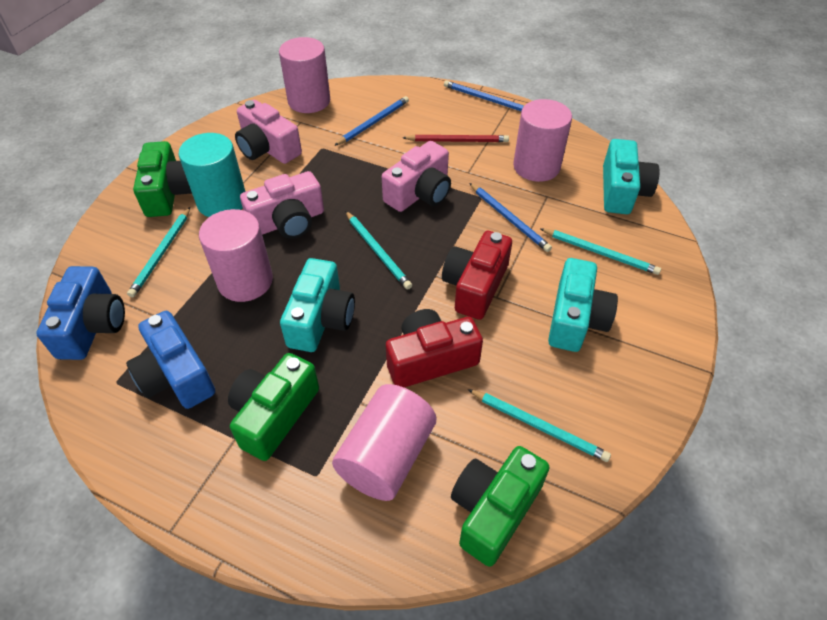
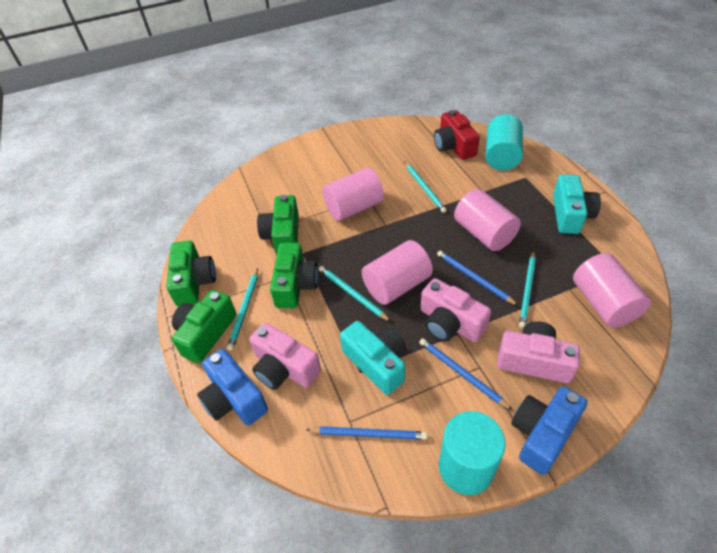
green camera: 3 -> 4
red camera: 2 -> 1
red pencil: 1 -> 0
turquoise camera: 3 -> 2
turquoise cylinder: 1 -> 2

